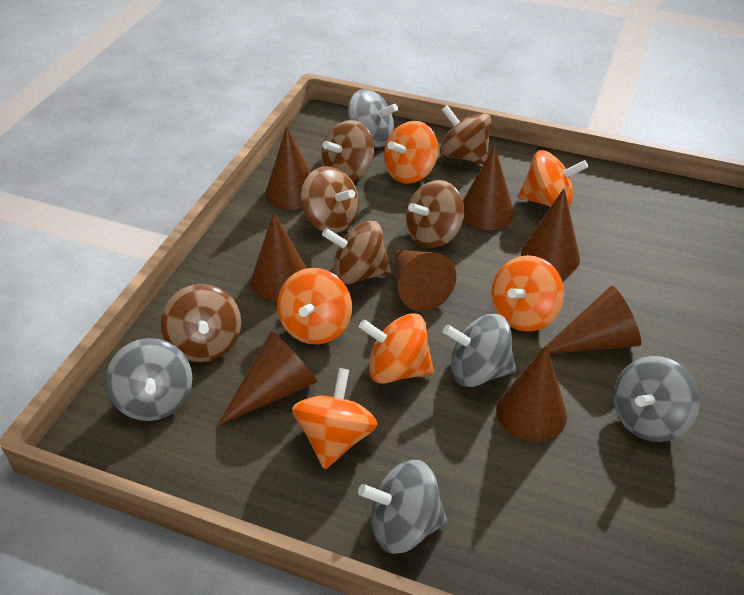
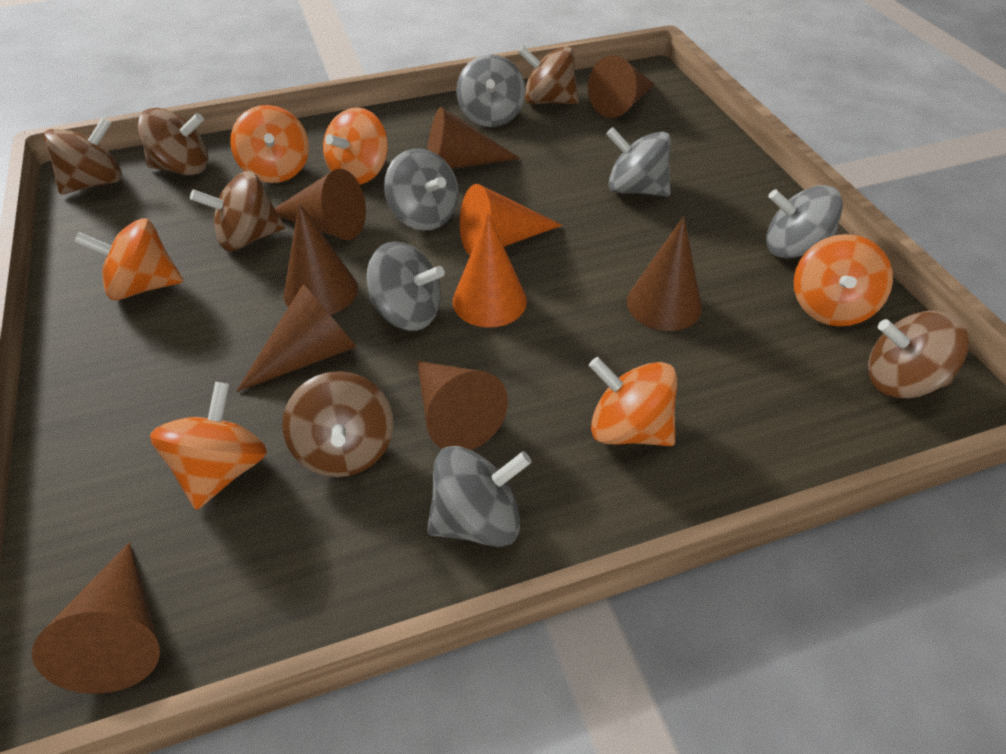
grey spinning top: 5 -> 6
orange cone: 0 -> 2

